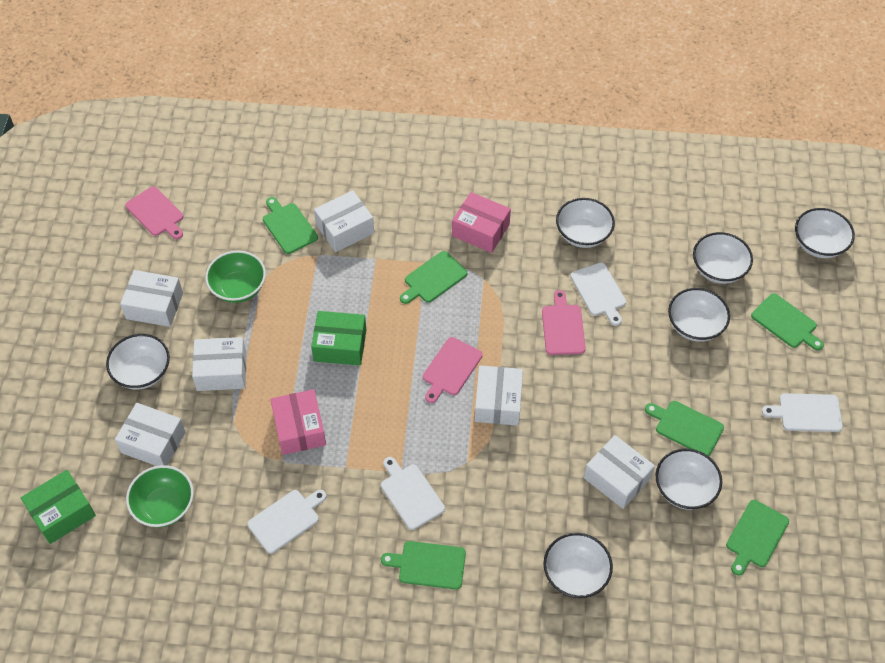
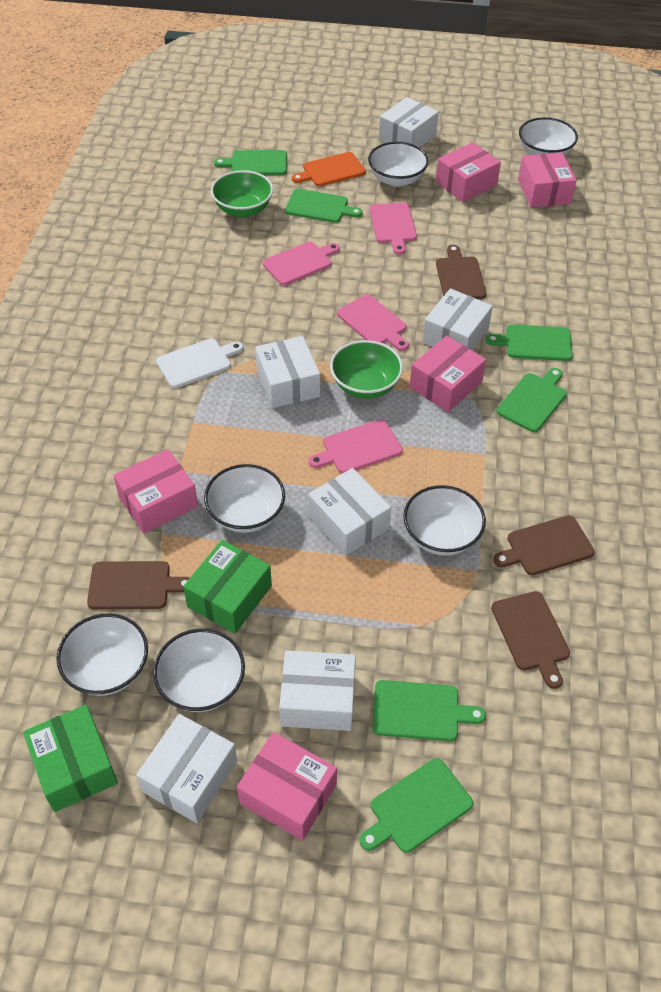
brown cutting board: 0 -> 4
orange cutting board: 0 -> 1
pink box: 2 -> 5
pink cutting board: 3 -> 4
white bowl: 7 -> 6
white cutting board: 4 -> 1

